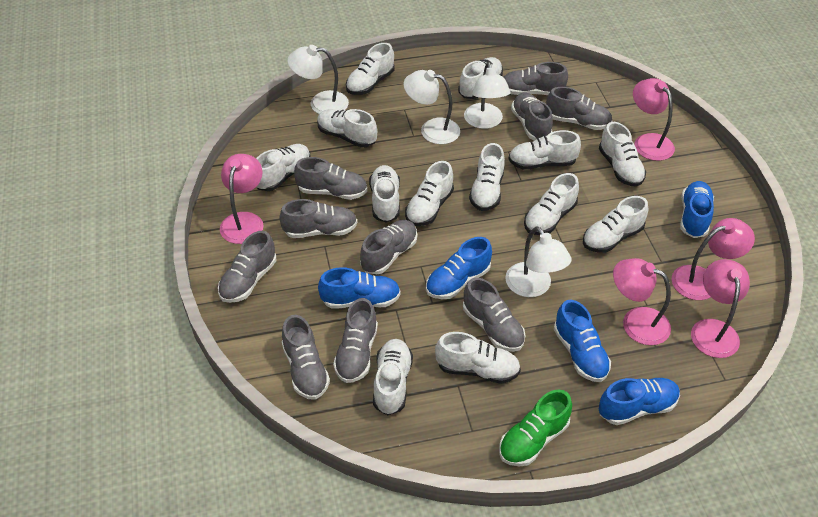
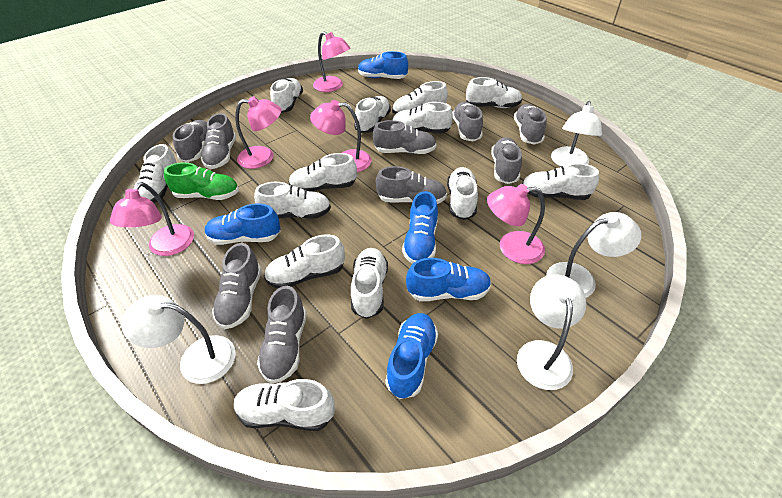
grey shoe: 10 -> 9

